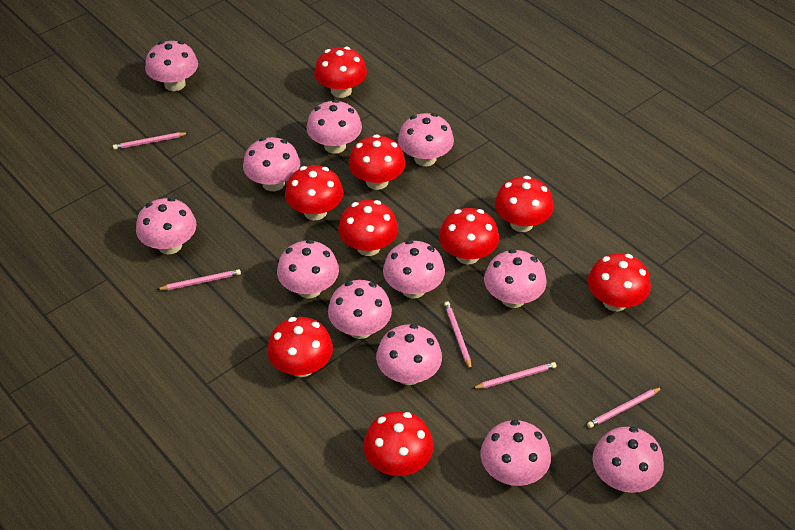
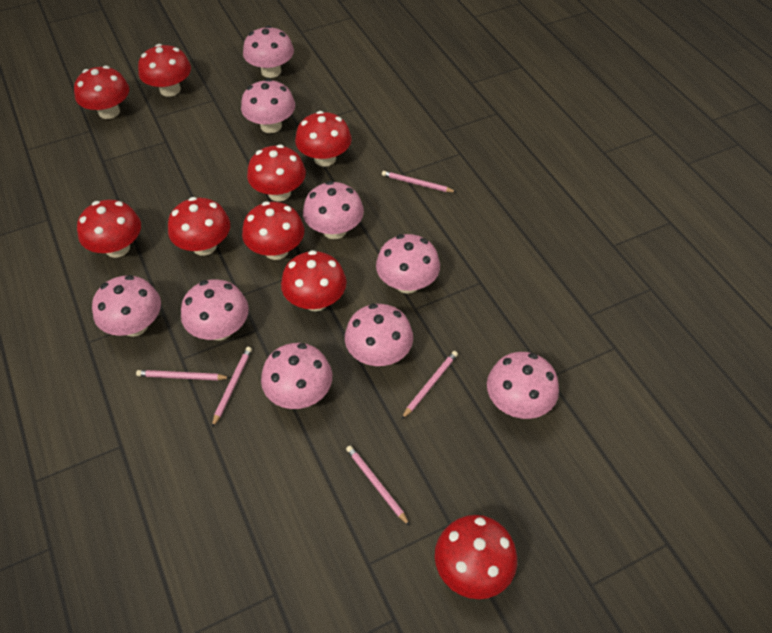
pink mushroom: 12 -> 9

